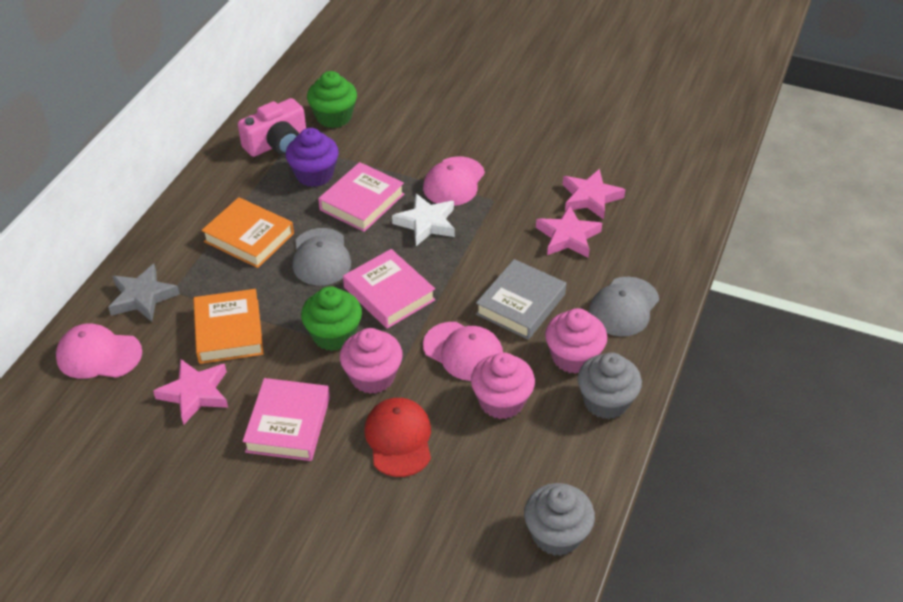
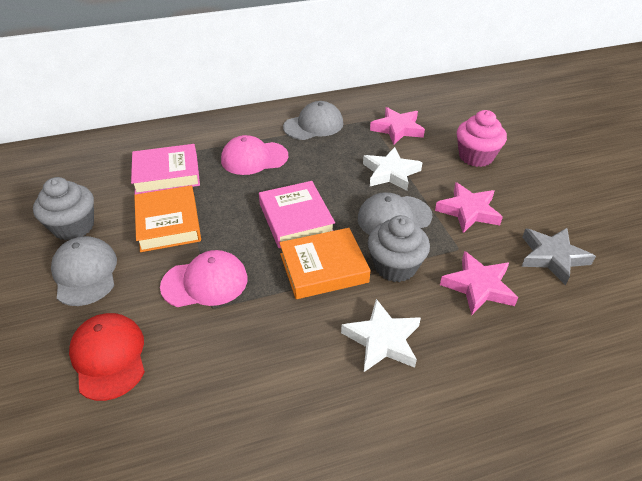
green cupcake: 2 -> 0
grey book: 1 -> 0
grey cap: 2 -> 3
pink book: 3 -> 2
pink camera: 1 -> 0
pink cap: 3 -> 2
pink cupcake: 3 -> 1
purple cupcake: 1 -> 0
white star: 1 -> 2

